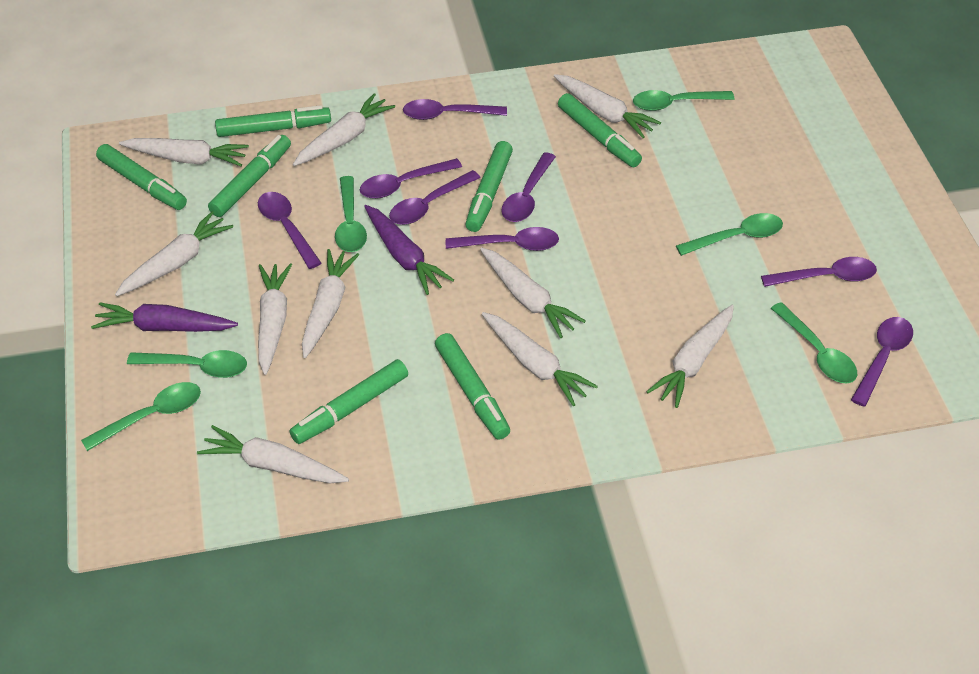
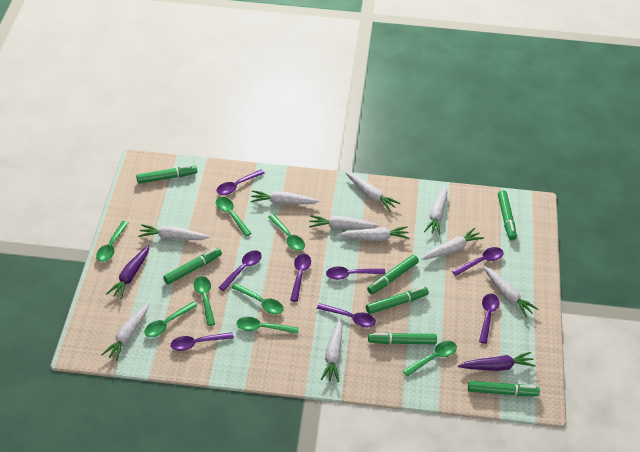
green spoon: 6 -> 8

